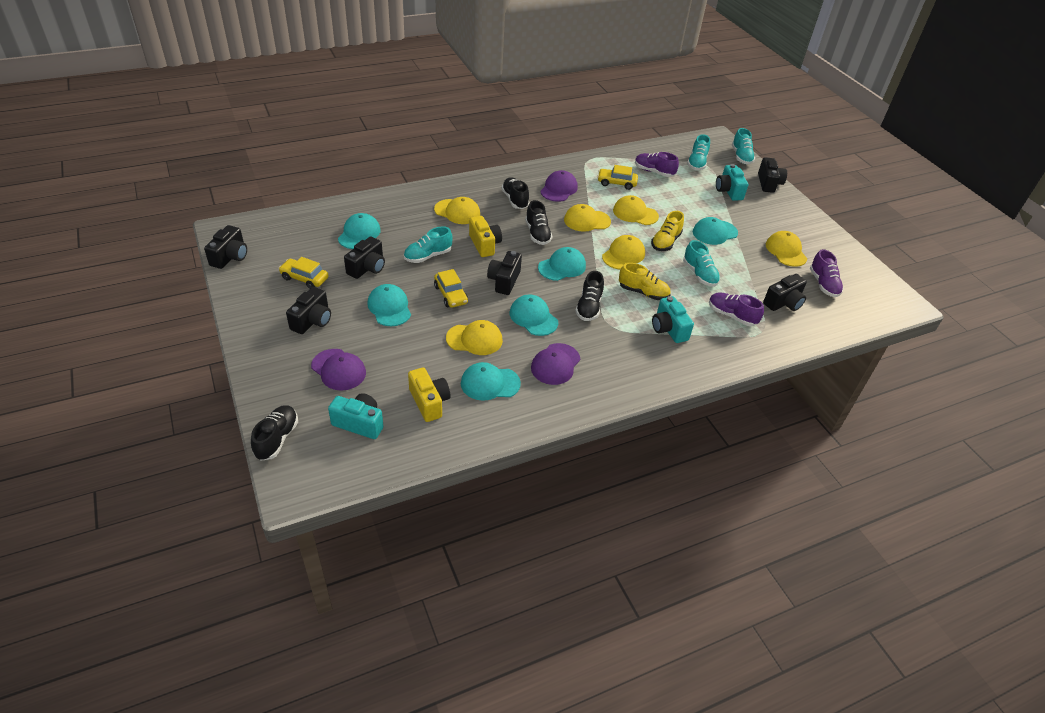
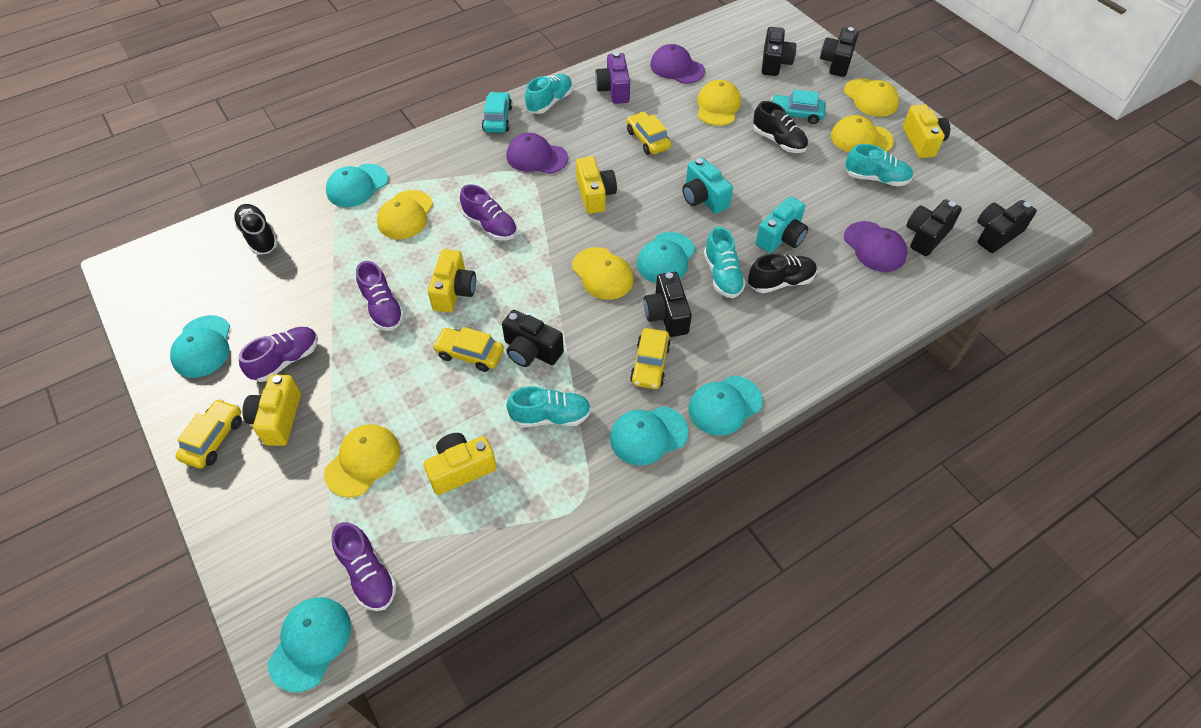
black shoe: 4 -> 3
purple camera: 0 -> 1
purple shoe: 3 -> 4
turquoise camera: 3 -> 2
turquoise car: 0 -> 2
yellow camera: 2 -> 5
yellow car: 3 -> 4
yellow shoe: 2 -> 0

